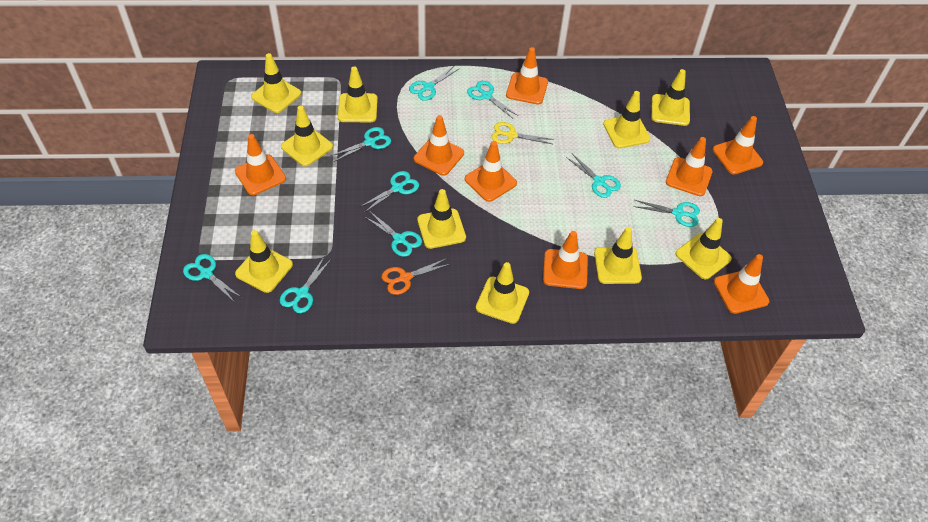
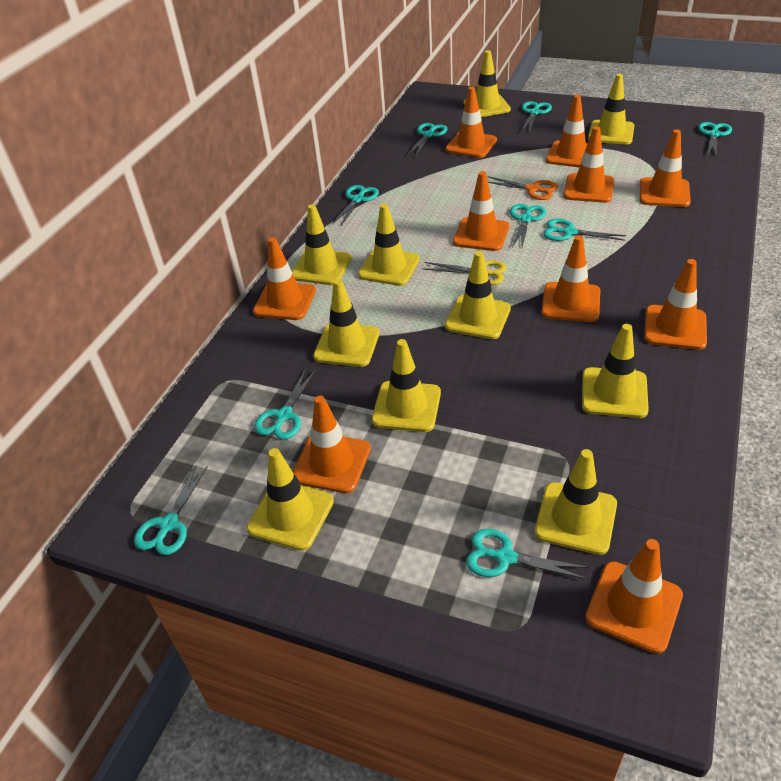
orange traffic cone: 8 -> 10

